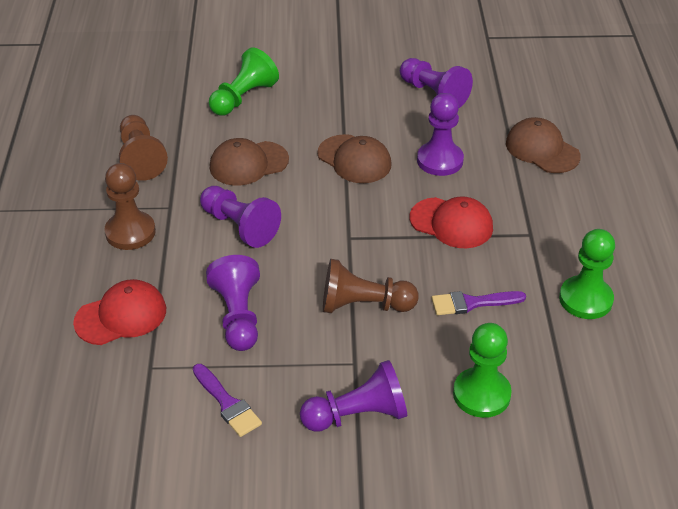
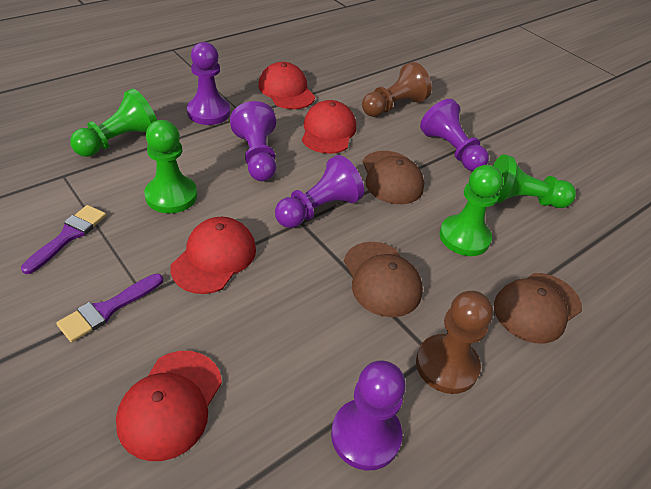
brown pawn: 3 -> 2
green pawn: 3 -> 4
red cap: 2 -> 4

